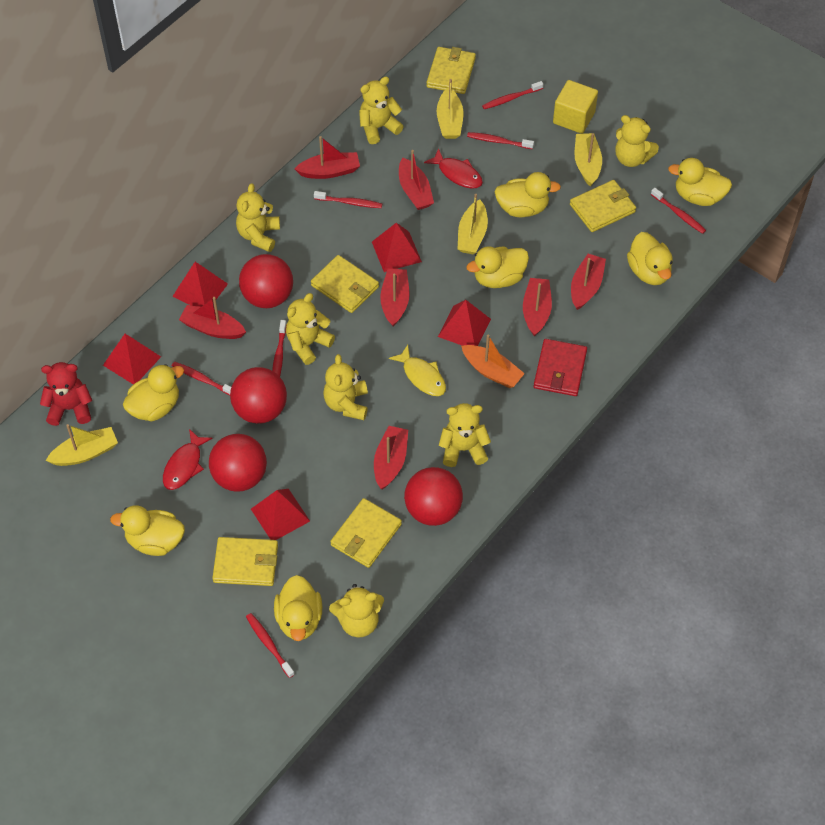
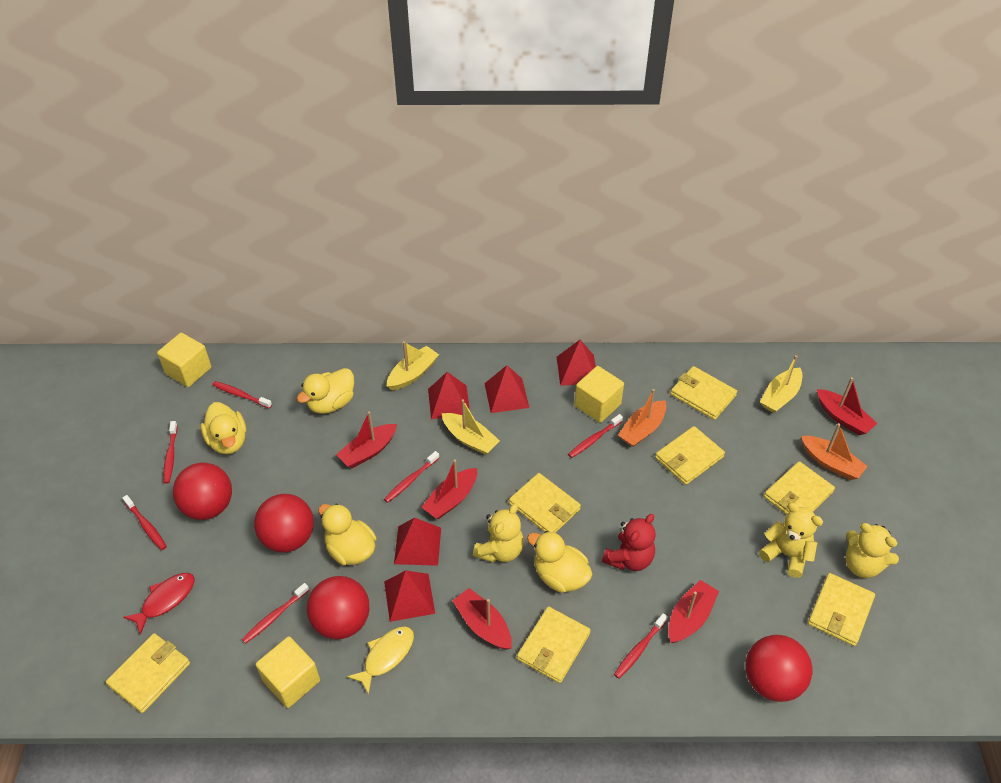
orange boat: 1 -> 2
red boat: 7 -> 5
red fish: 2 -> 1
red wallet: 1 -> 0
yellow boat: 4 -> 3
yellow cube: 1 -> 3
yellow duck: 7 -> 4
yellow teddy bear: 7 -> 3
yellow wallet: 5 -> 7

